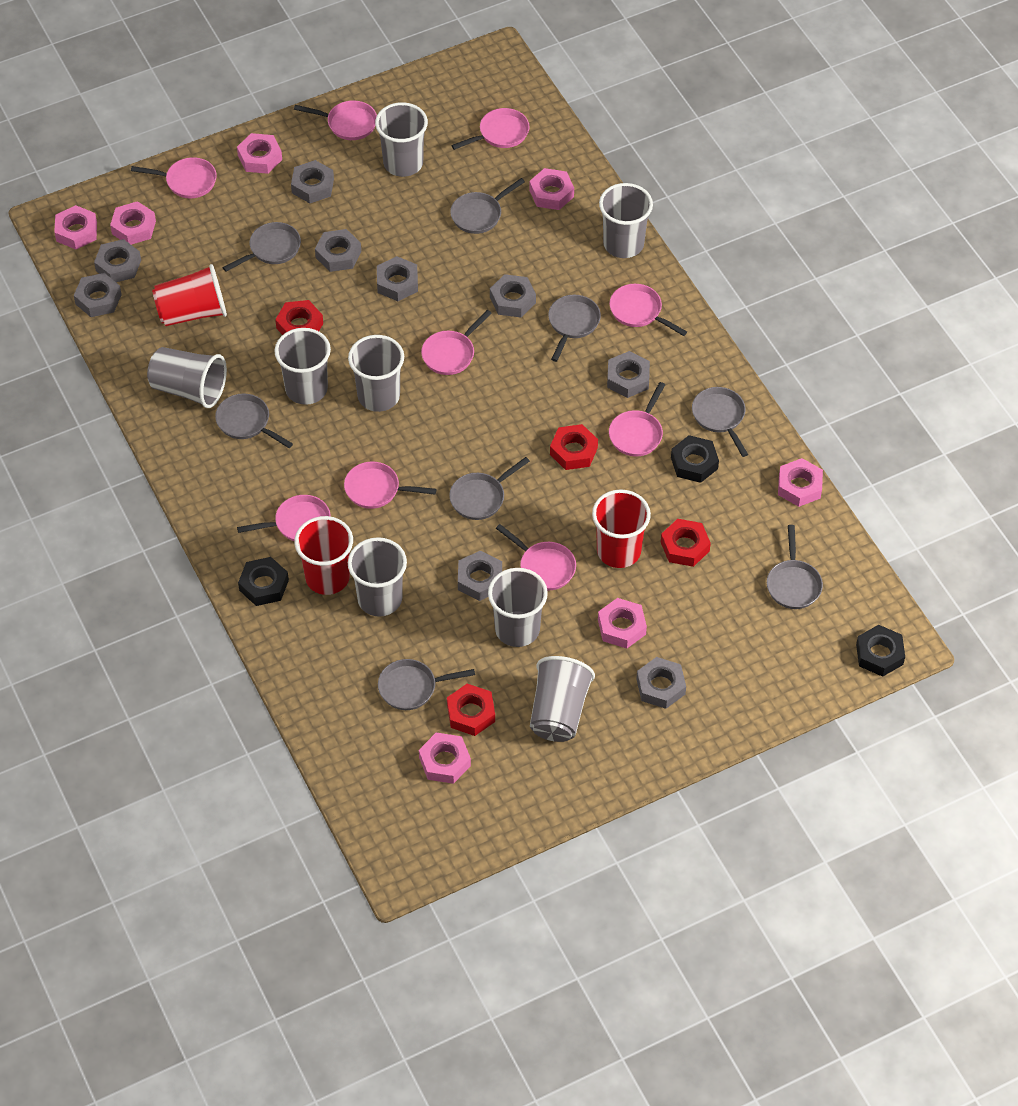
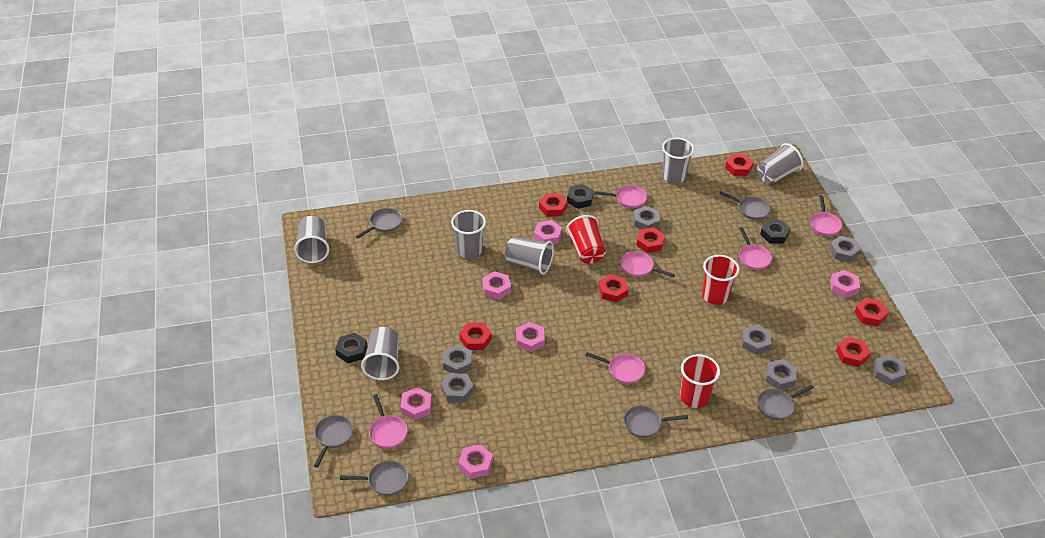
grey cup: 8 -> 6
grey nut: 9 -> 7
grey pan: 8 -> 6
pink nut: 7 -> 6
pink pan: 9 -> 6
red nut: 4 -> 7

